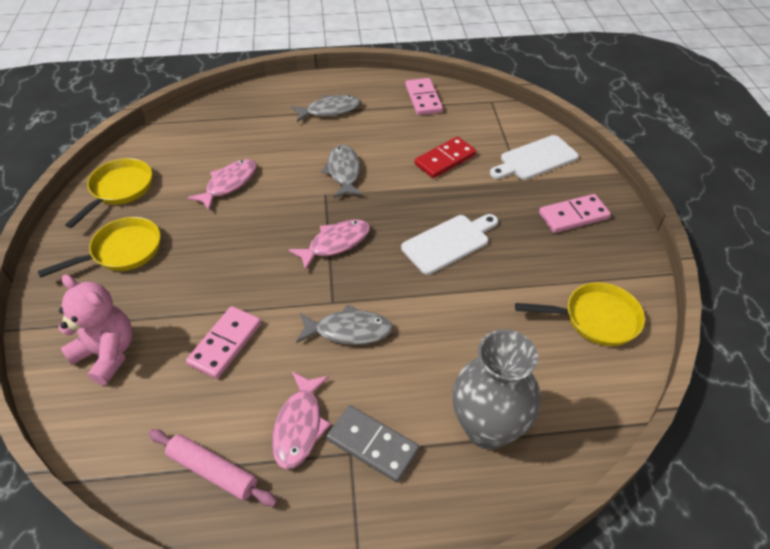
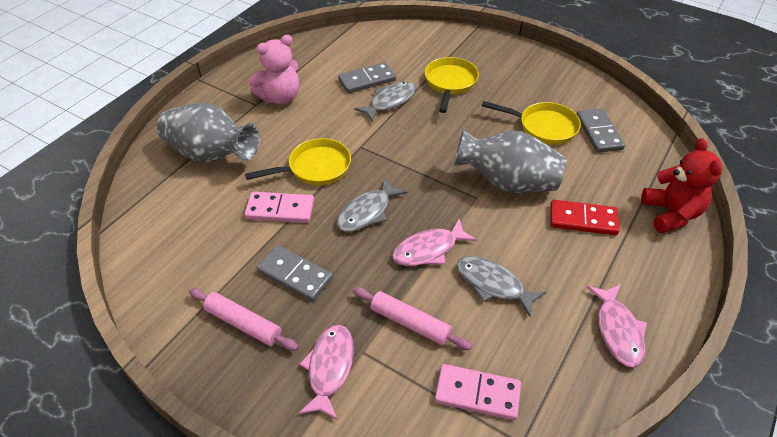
grey domino: 1 -> 3
grey vase: 1 -> 2
pink domino: 3 -> 2
pink rolling pin: 1 -> 2
red teddy bear: 0 -> 1
white cutting board: 2 -> 0

